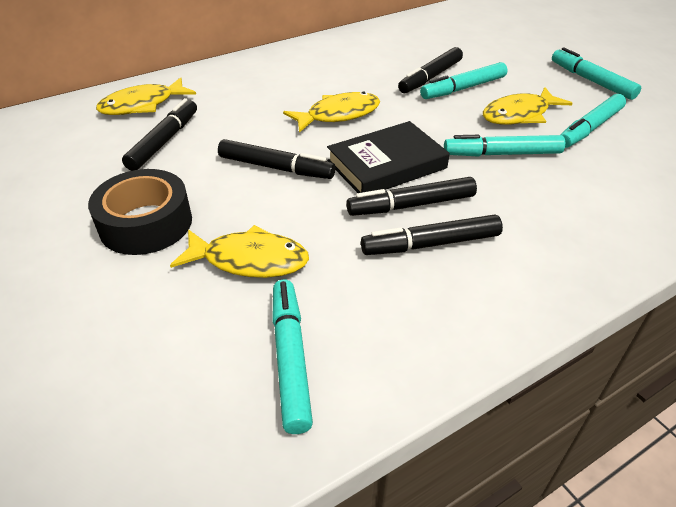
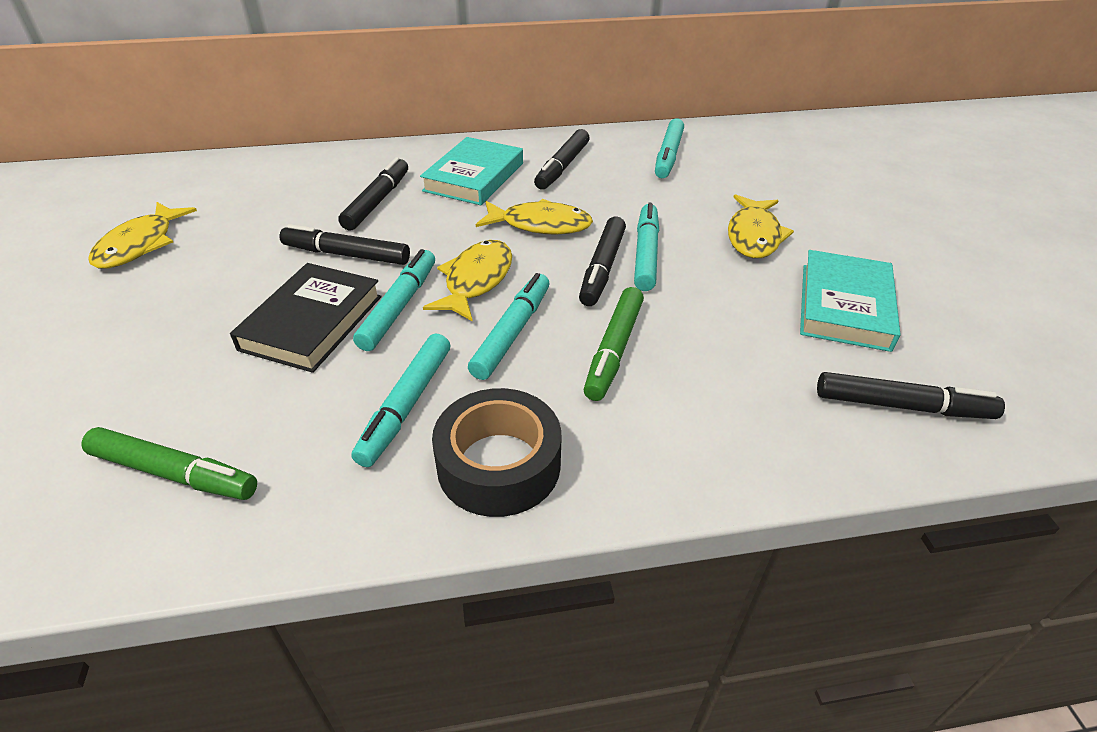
green marker: 0 -> 2
turquoise book: 0 -> 2

